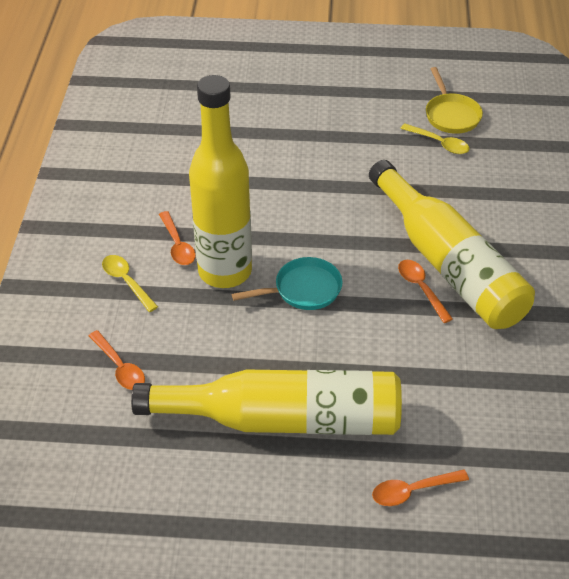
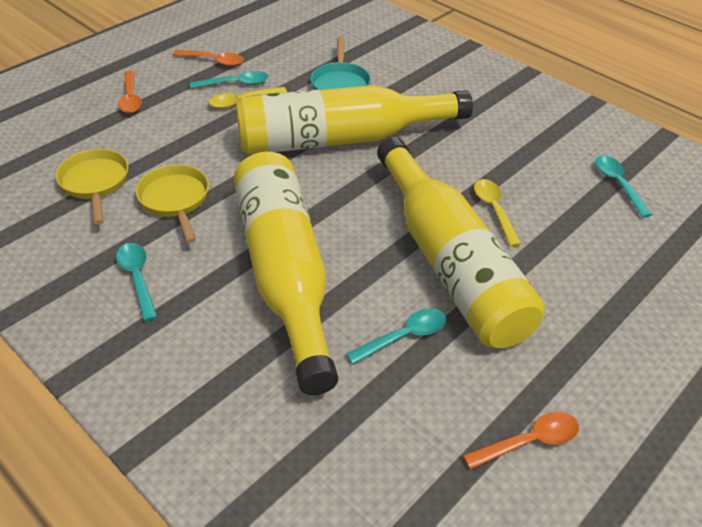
orange spoon: 4 -> 3
turquoise spoon: 0 -> 4
yellow pan: 1 -> 2

